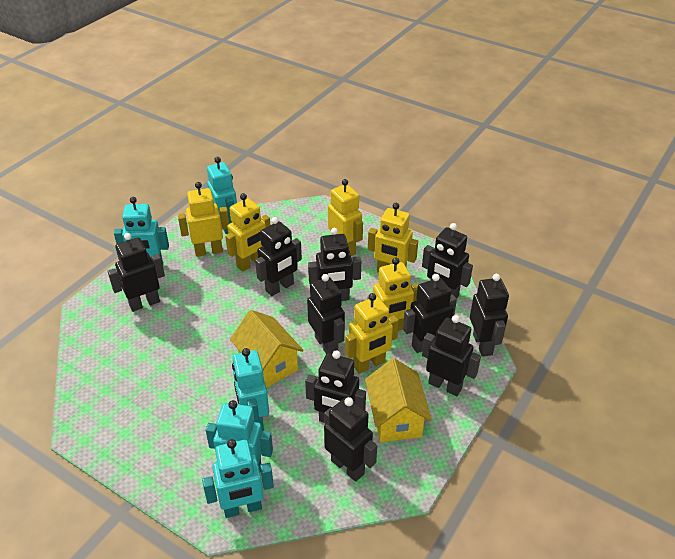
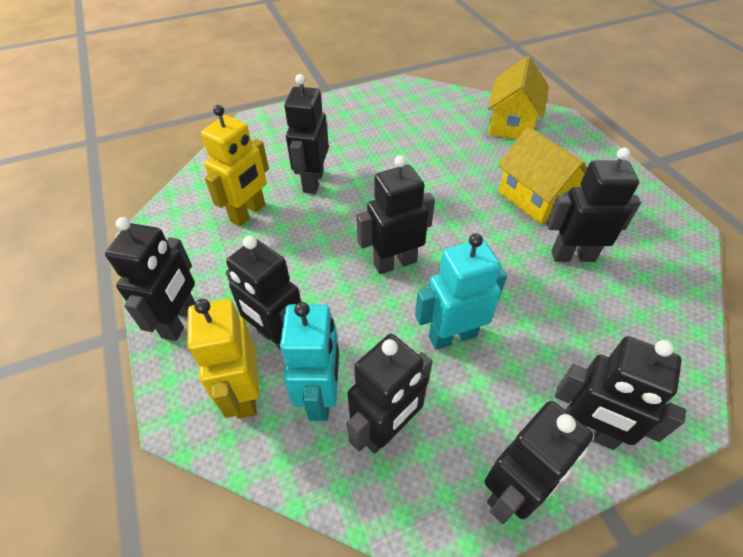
black robot: 10 -> 8
turquoise robot: 5 -> 2
yellow robot: 6 -> 2

